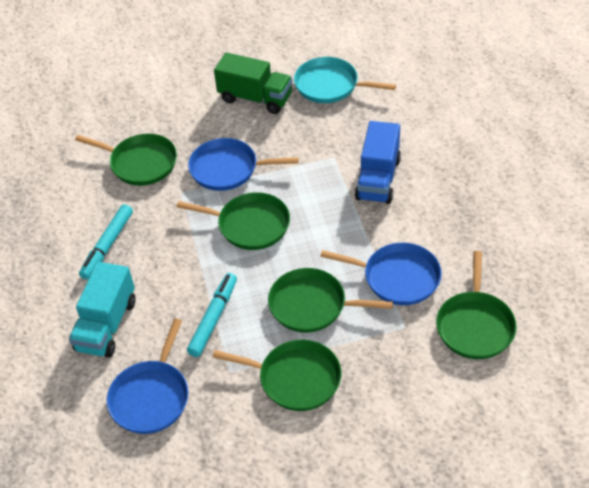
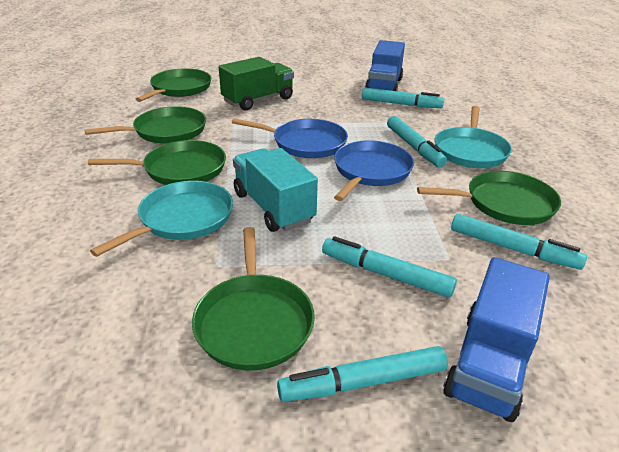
blue pan: 3 -> 2
blue truck: 1 -> 2
turquoise marker: 2 -> 5
turquoise pan: 1 -> 2

